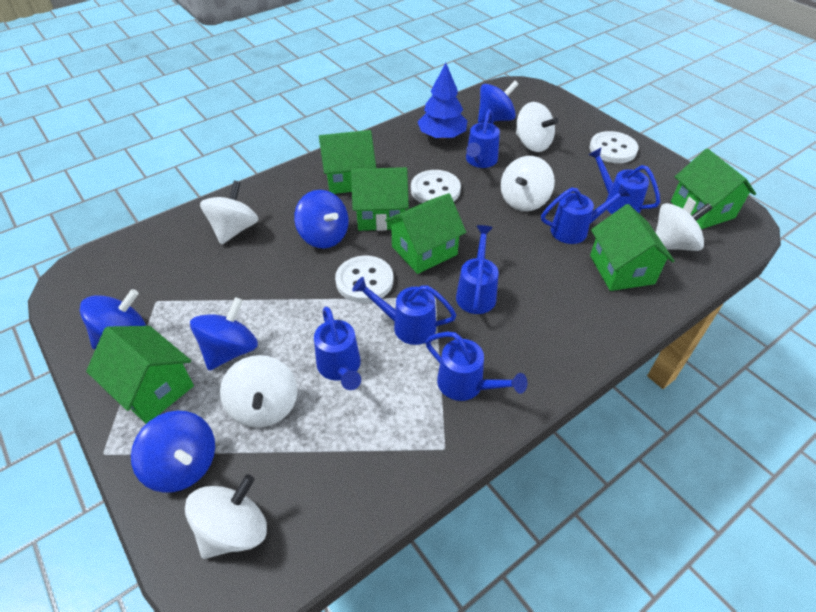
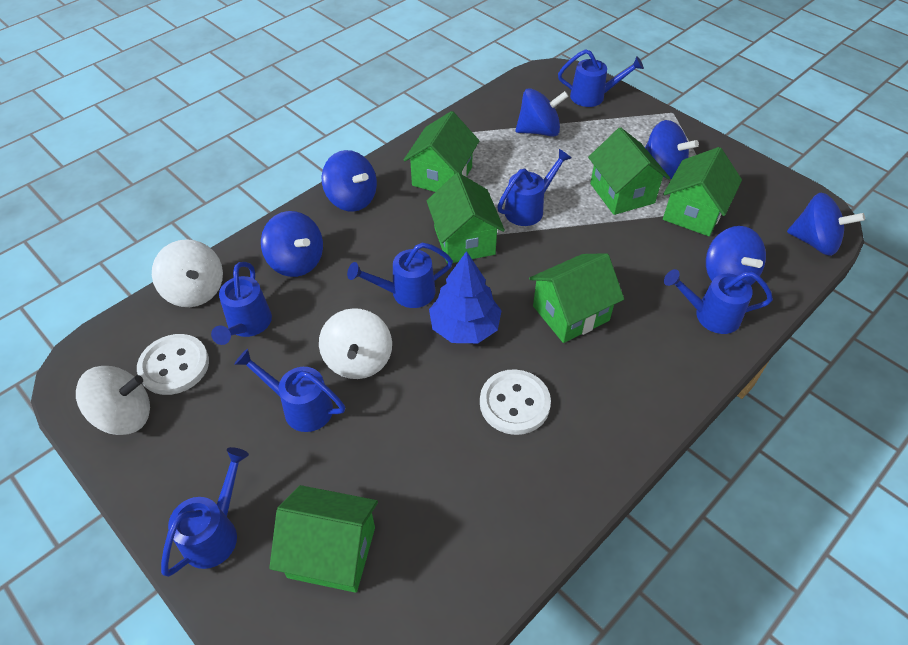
blue spinning top: 5 -> 6
white button: 3 -> 2
white spinning top: 6 -> 3

